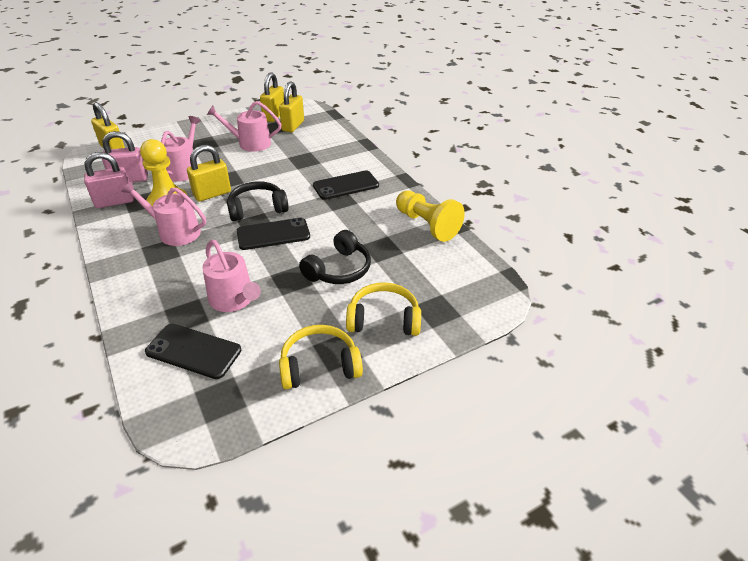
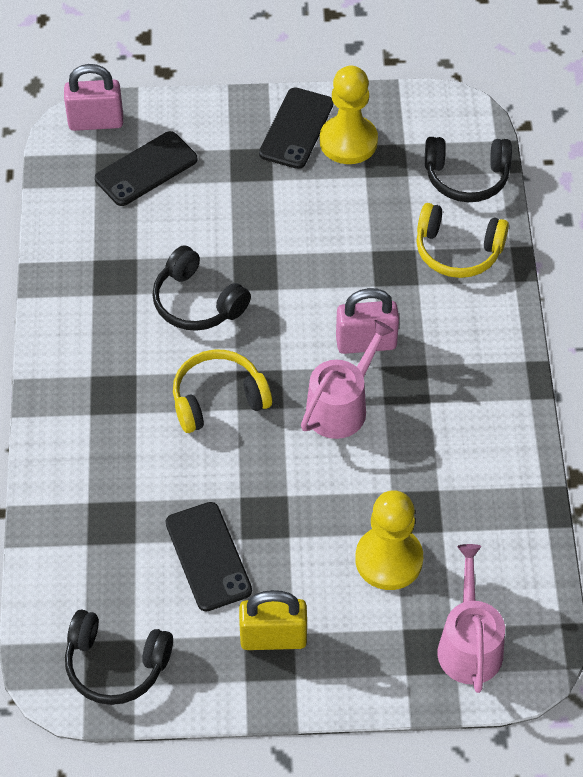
black headphones: 2 -> 3
pink watering can: 4 -> 2
yellow padlock: 4 -> 1

